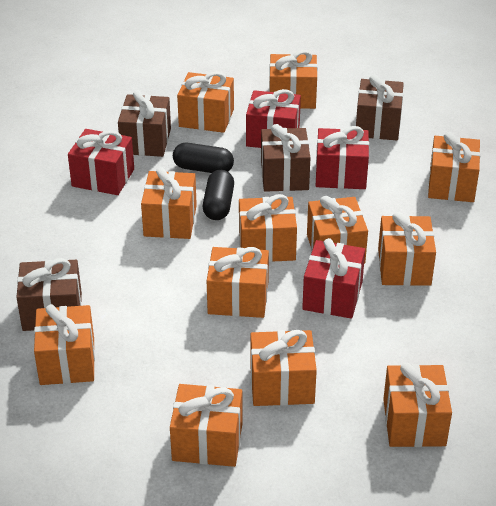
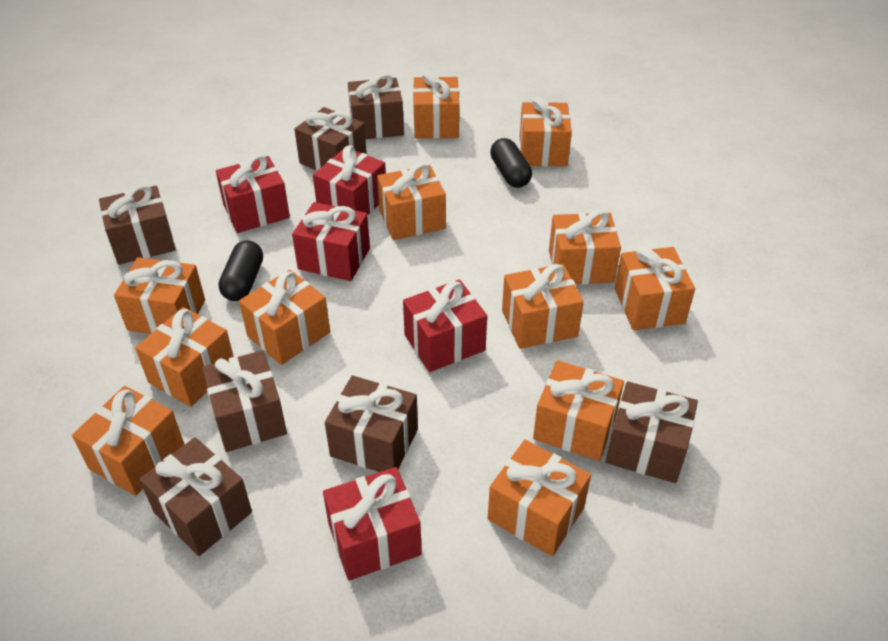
brown gift: 4 -> 7
red gift: 4 -> 5

